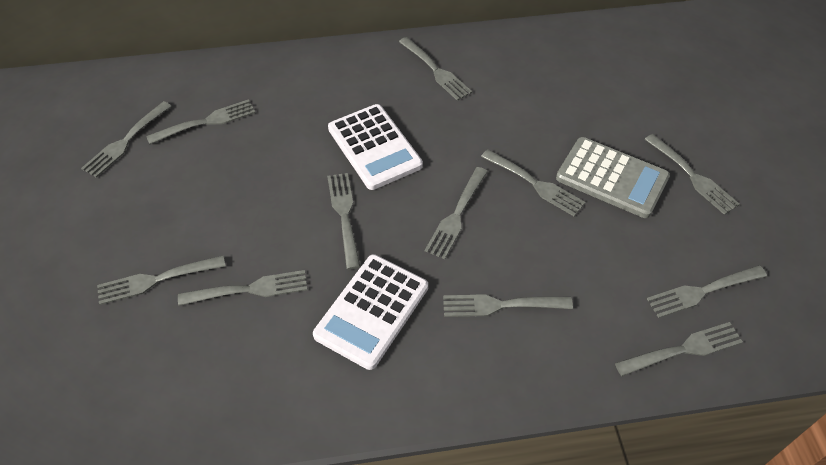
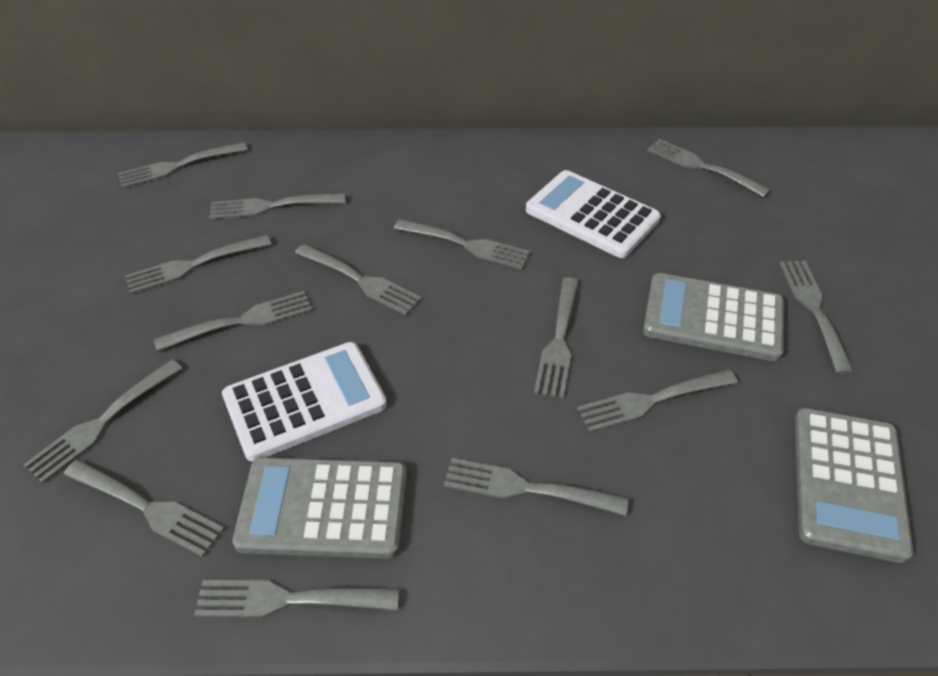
grey calculator: 1 -> 3
grey fork: 12 -> 14

